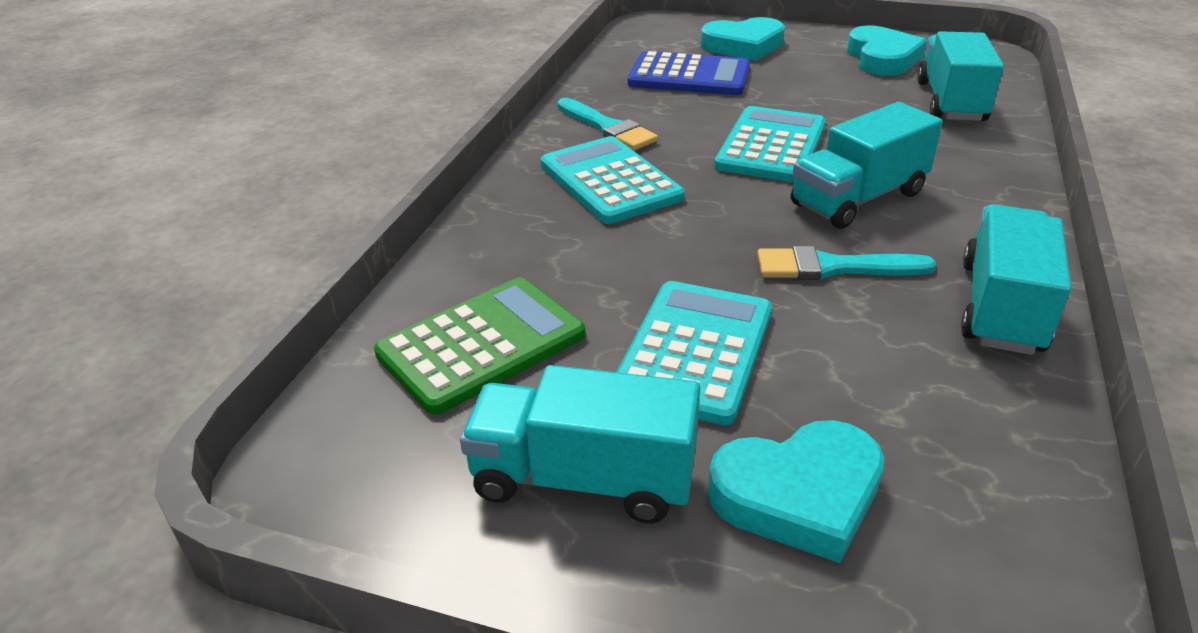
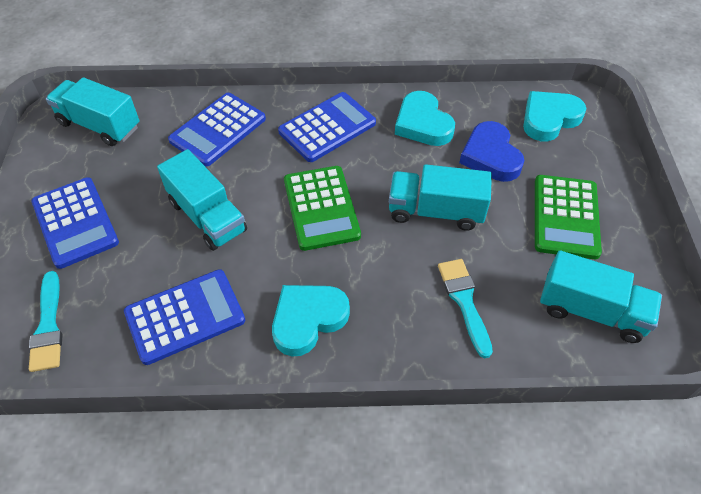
blue calculator: 1 -> 4
blue heart: 0 -> 1
green calculator: 1 -> 2
turquoise calculator: 3 -> 0

